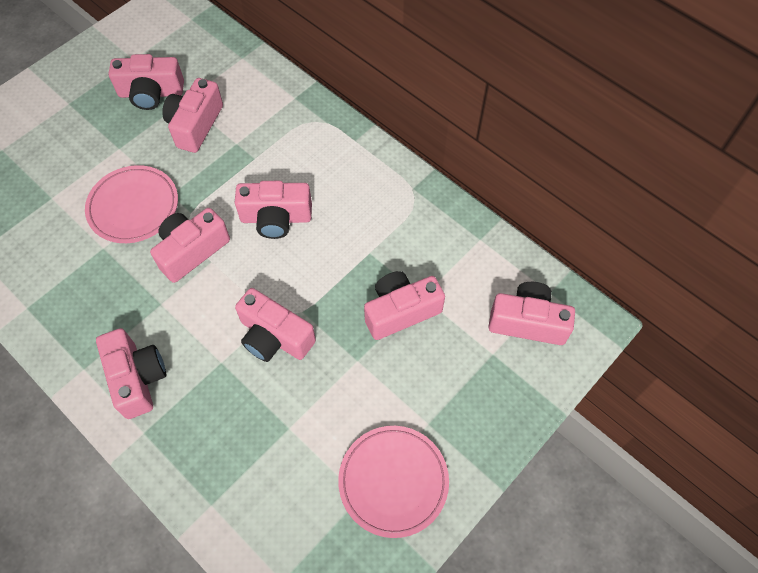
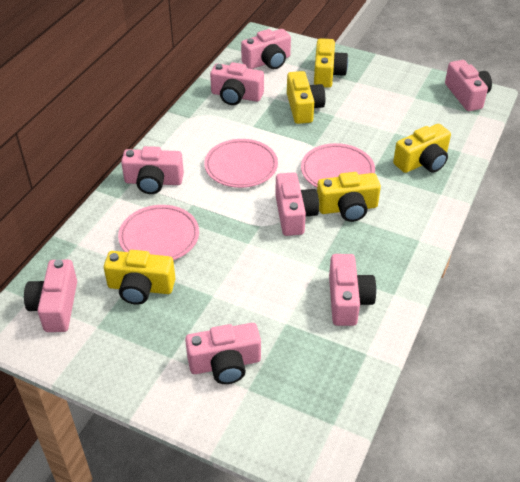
pink plate: 2 -> 3
yellow camera: 0 -> 5

